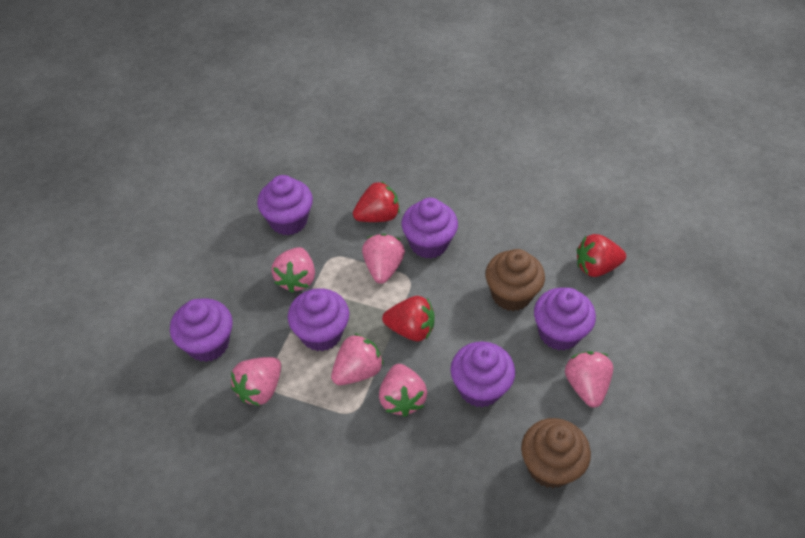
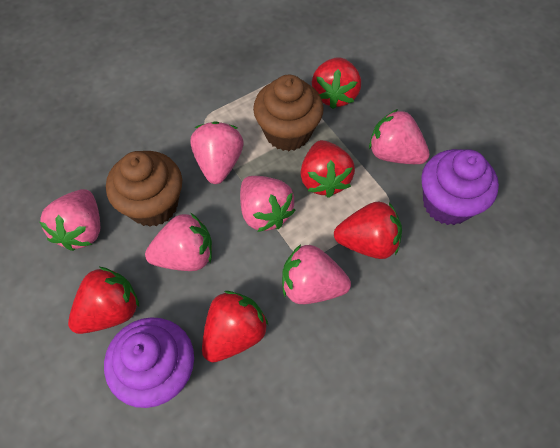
purple cupcake: 6 -> 2
red strawberry: 3 -> 5

